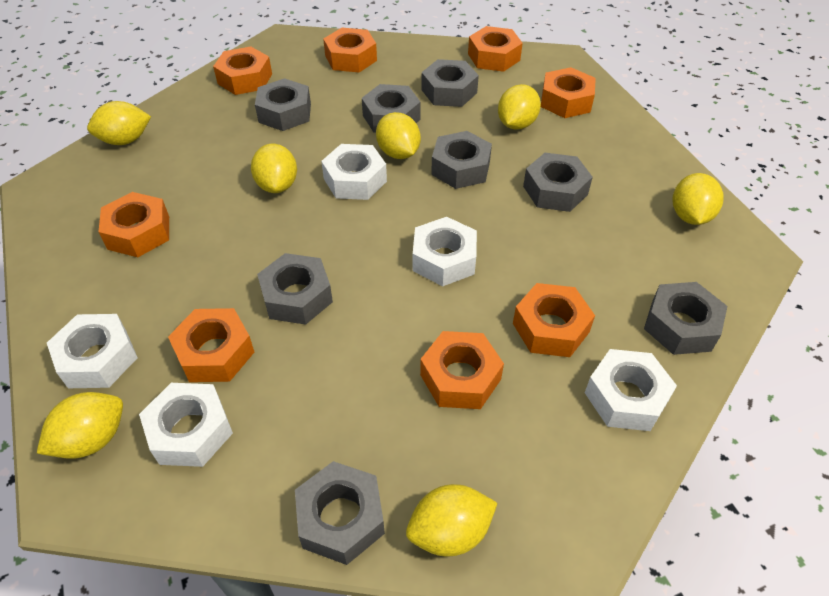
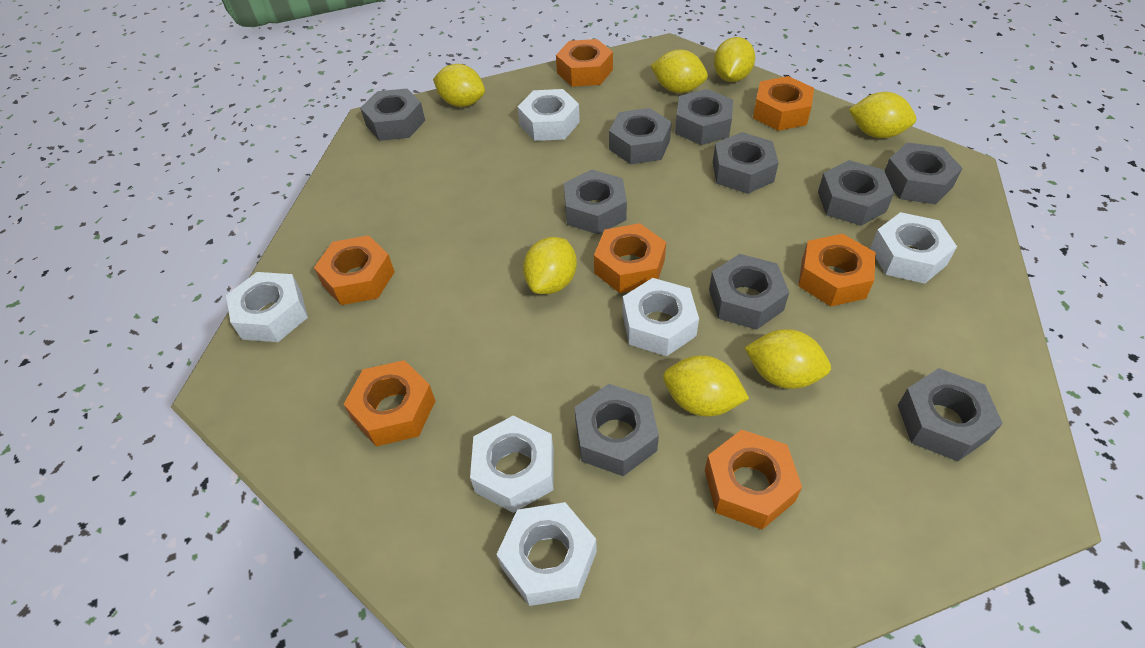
grey nut: 8 -> 10
orange nut: 8 -> 7
white nut: 5 -> 6

